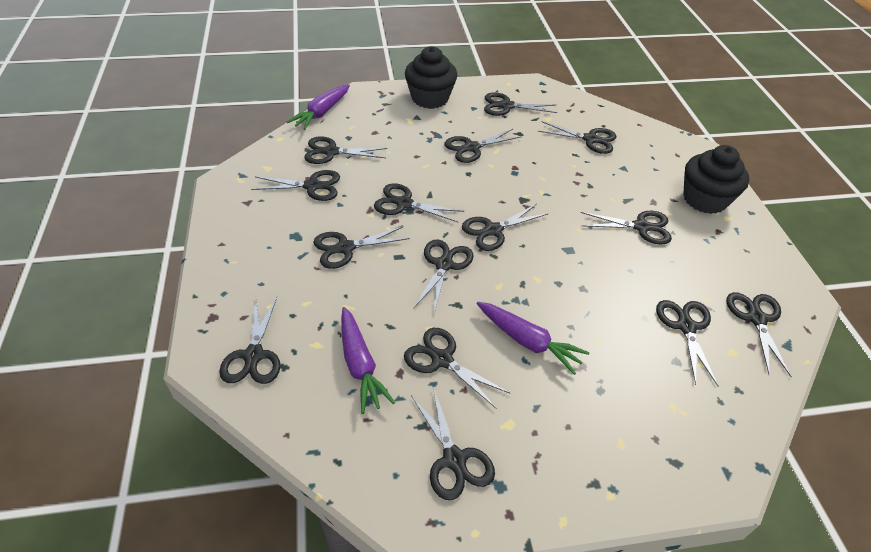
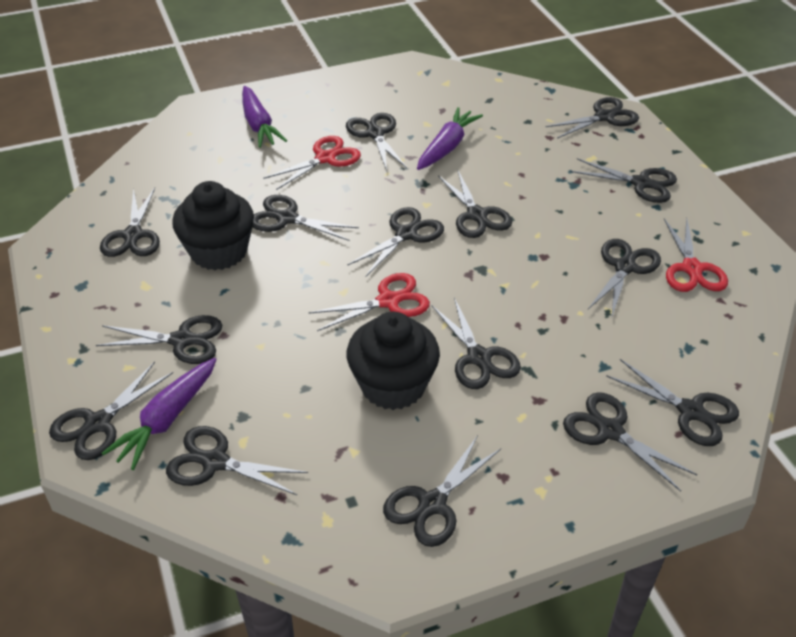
red scissors: 0 -> 3

